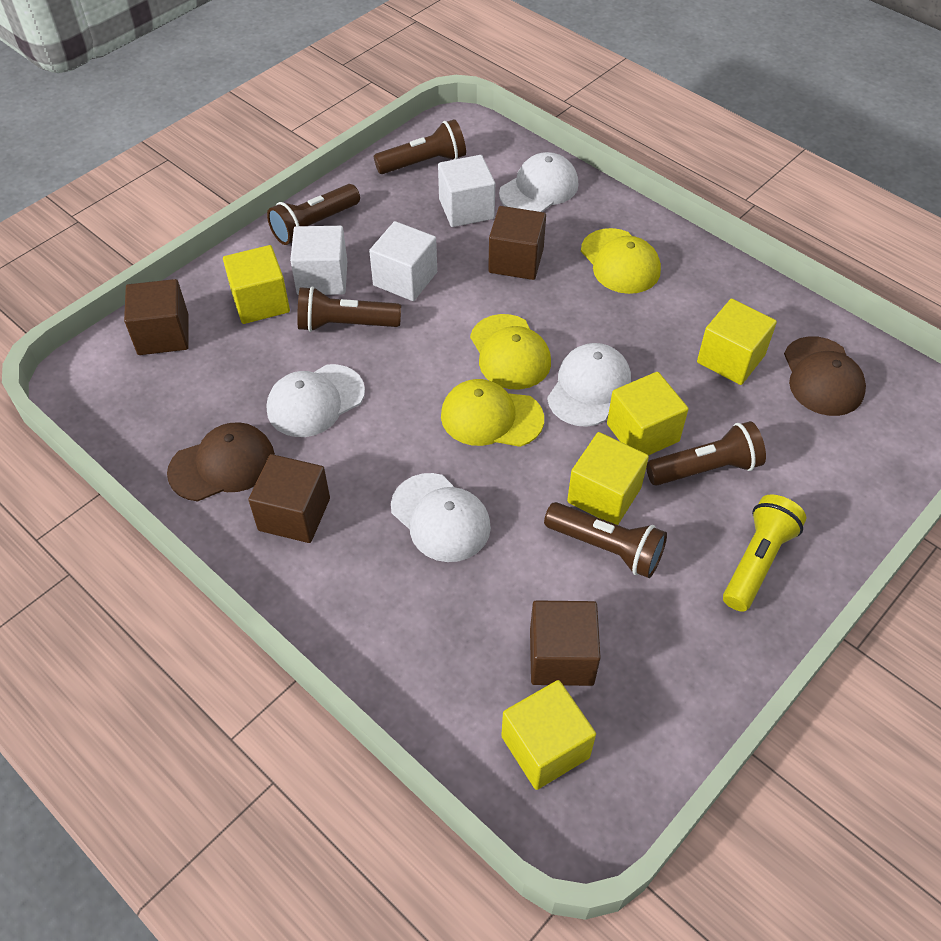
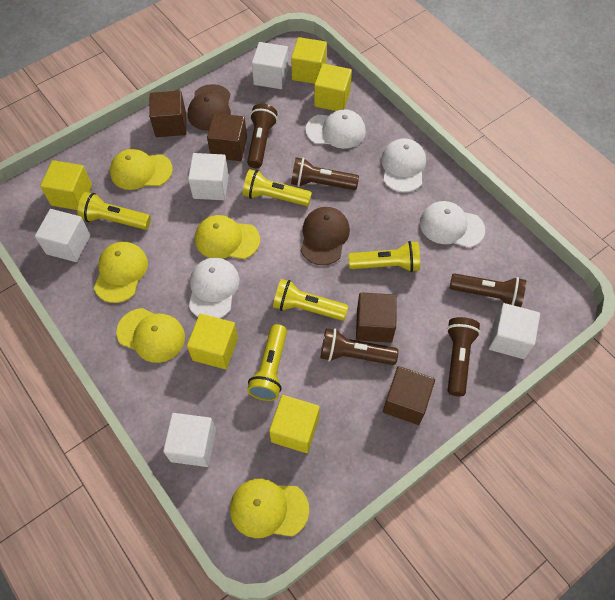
white cube: 3 -> 5
yellow cap: 3 -> 5
yellow flashlight: 1 -> 5

